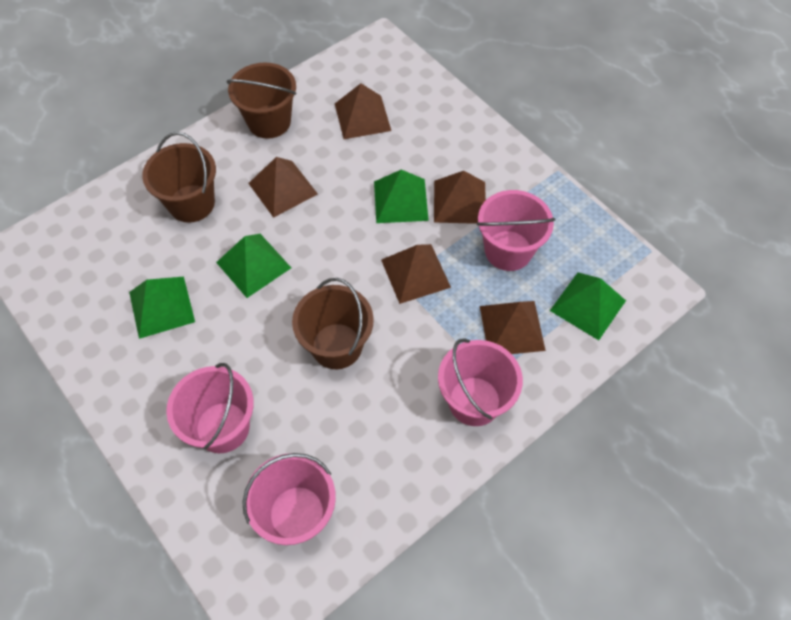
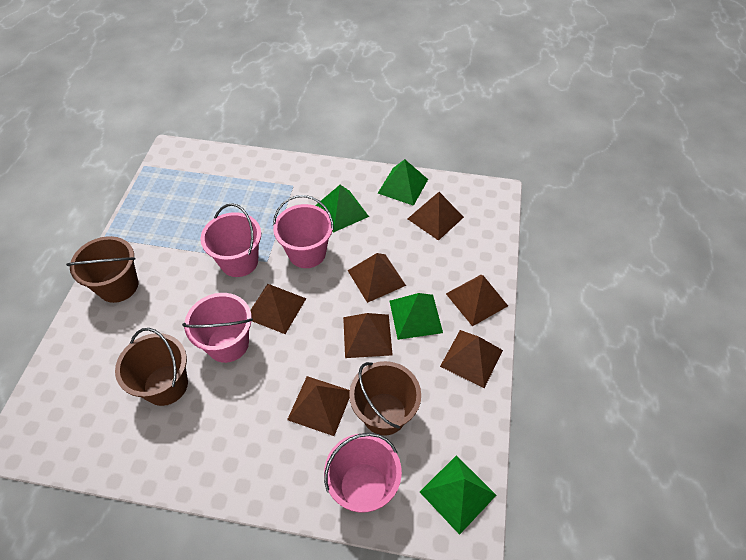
brown pyramid: 5 -> 7

